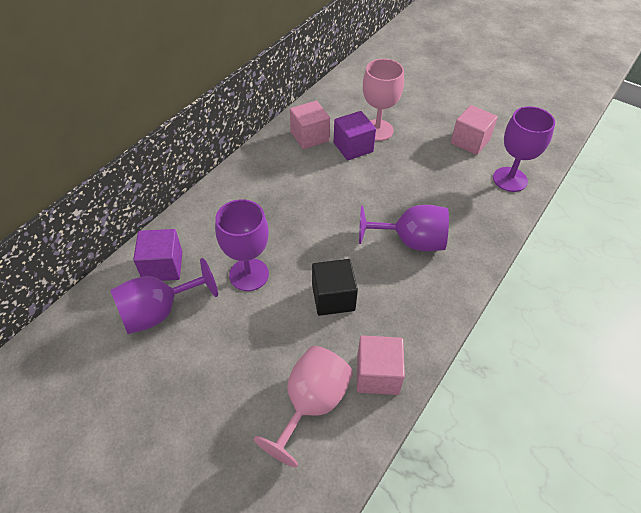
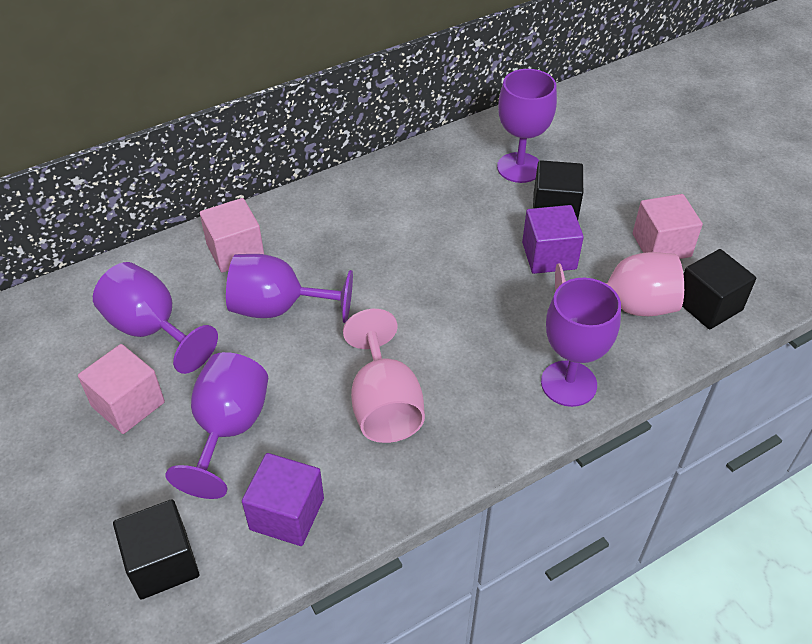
black cube: 1 -> 3
purple goblet: 4 -> 5

